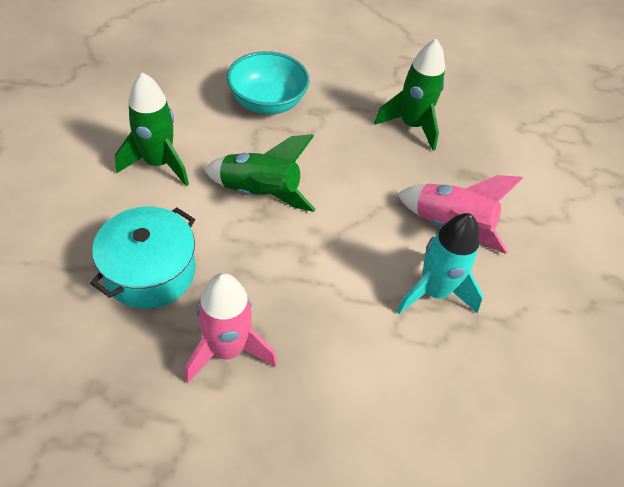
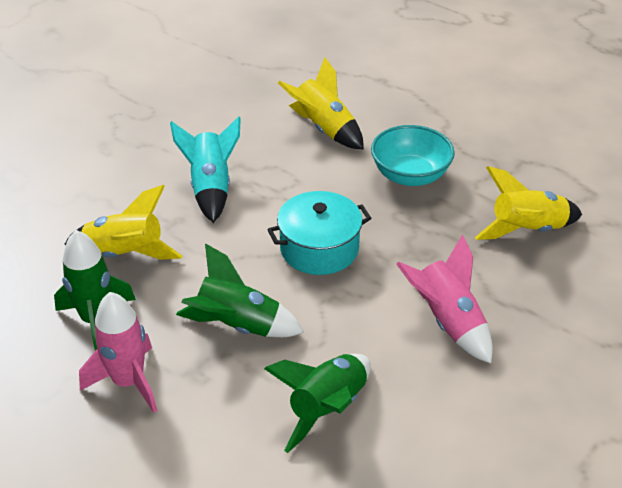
yellow rocket: 0 -> 3

